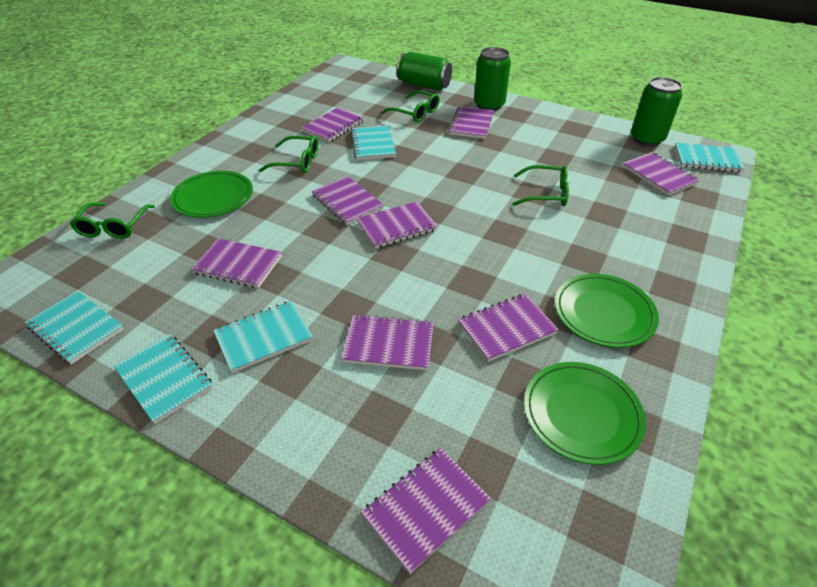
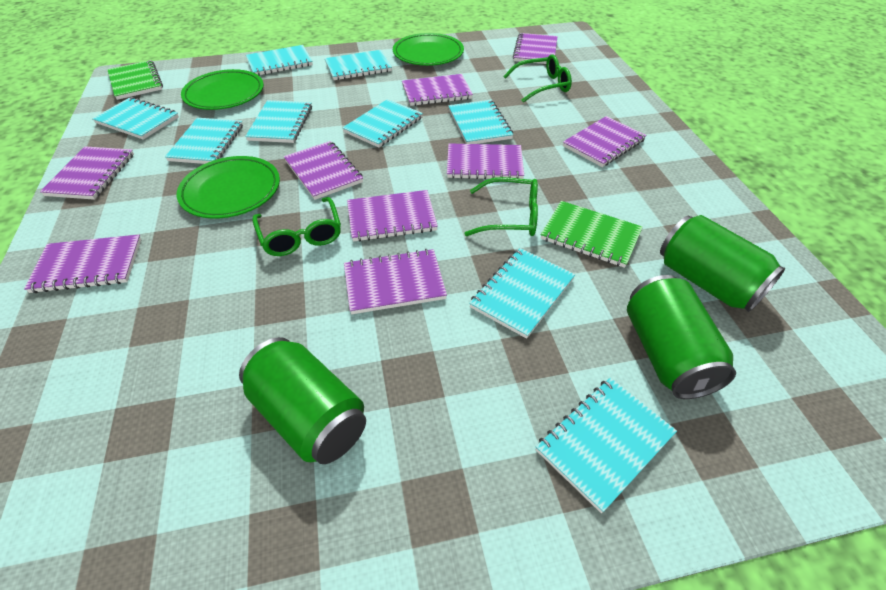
green glasses: 4 -> 3
green notebook: 0 -> 2
turquoise notebook: 5 -> 9

